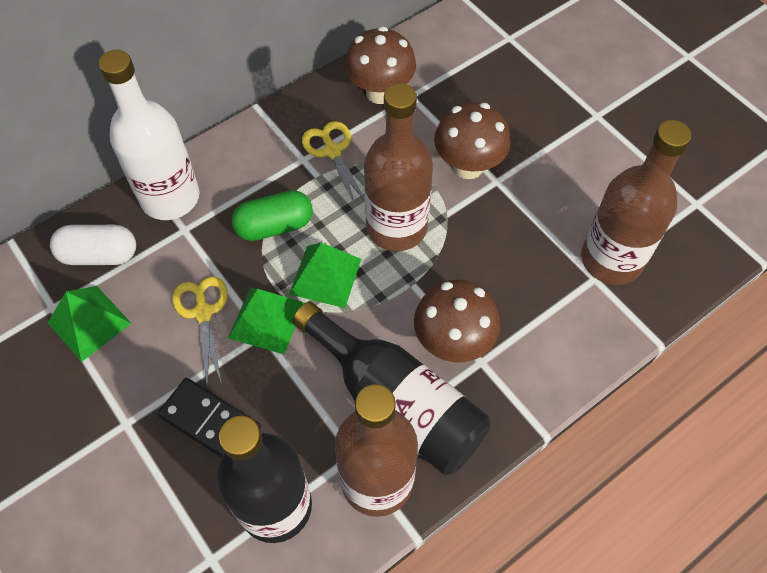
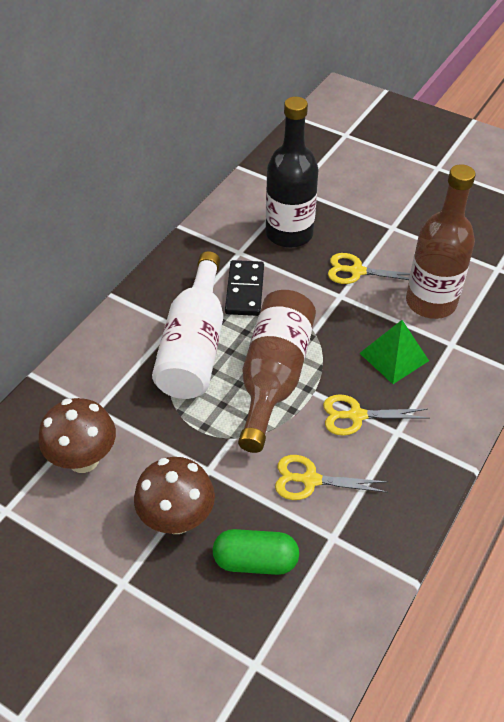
black bottle: 2 -> 1
brown bottle: 3 -> 2
brown mushroom: 3 -> 2
green pyramid: 3 -> 1
white capsule: 1 -> 0
yellow scissors: 2 -> 3

